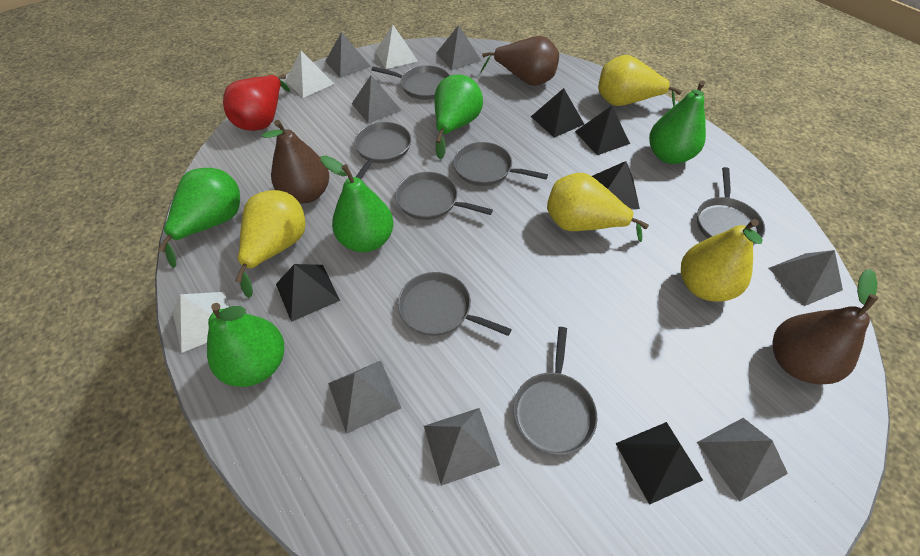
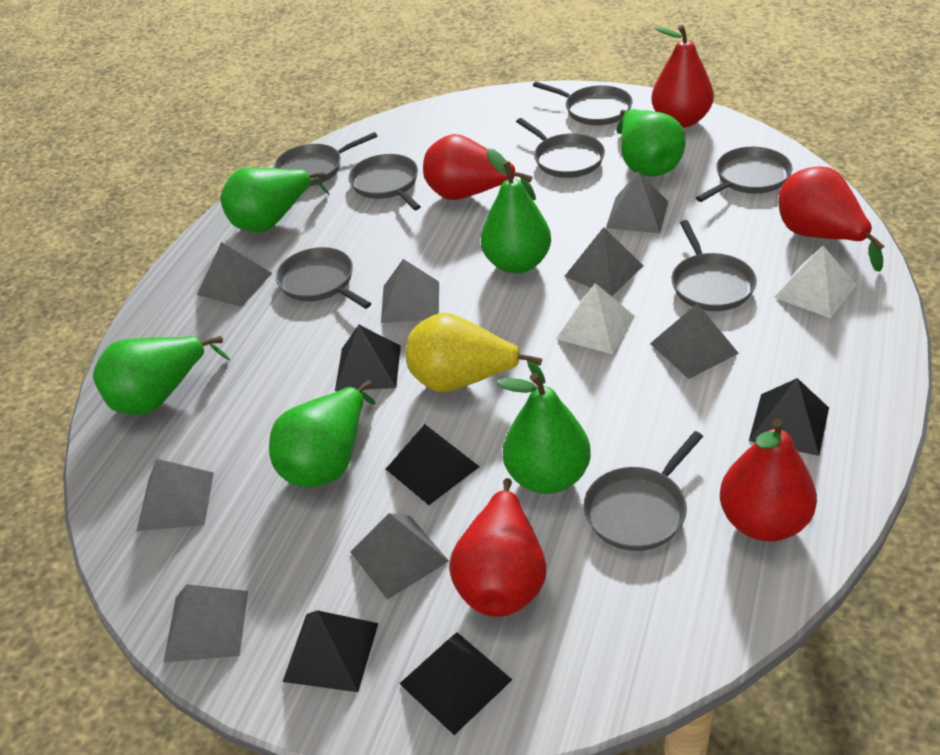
brown pear: 3 -> 0
green pear: 5 -> 6
grey pan: 7 -> 8
grey pyramid: 7 -> 8
red pear: 1 -> 5
white pyramid: 3 -> 2
yellow pear: 4 -> 1

